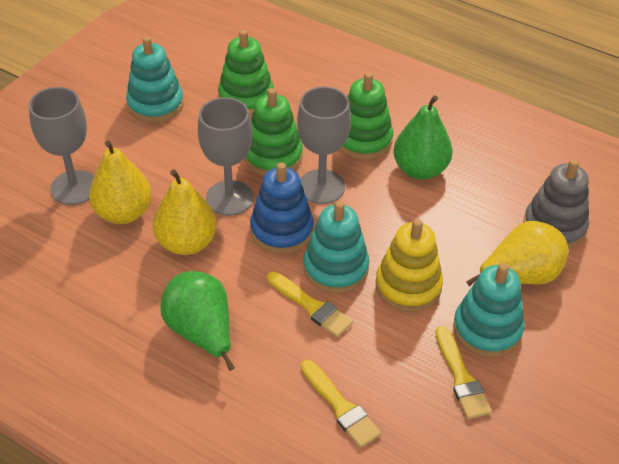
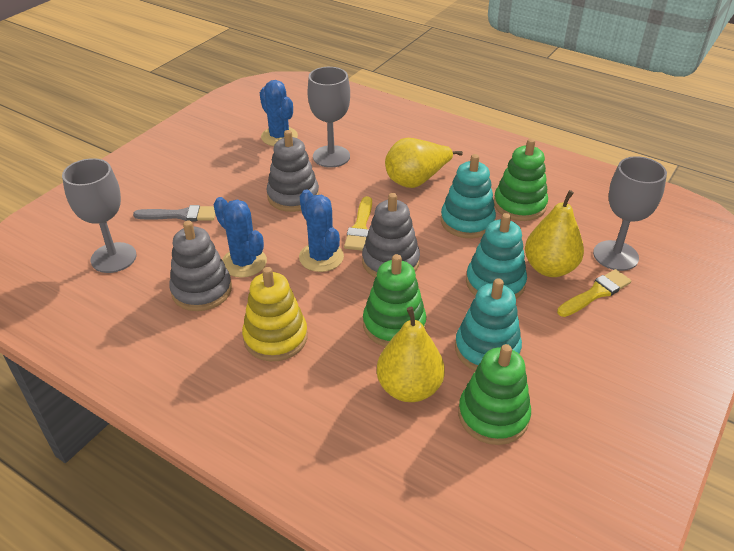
blue cactus: 0 -> 3
blue stacking toy: 1 -> 0
green pear: 2 -> 0
grey brush: 0 -> 1
grey stacking toy: 1 -> 3
yellow brush: 3 -> 2

